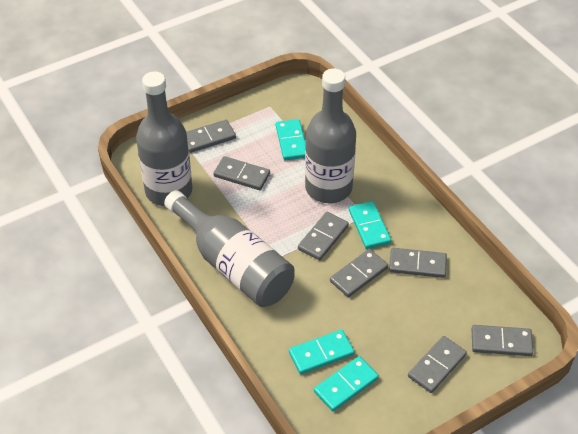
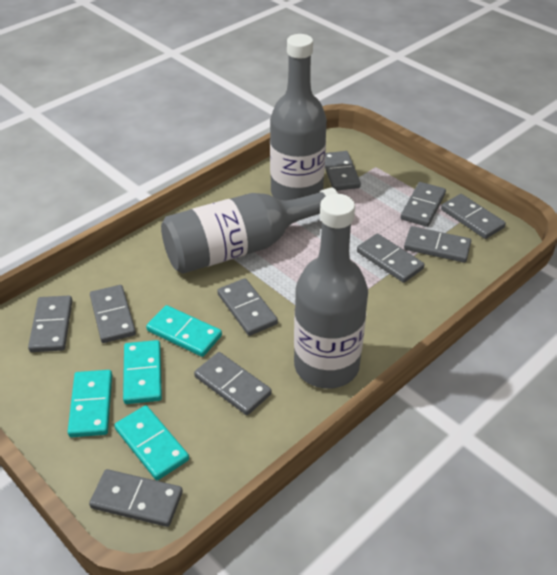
grey domino: 7 -> 10

